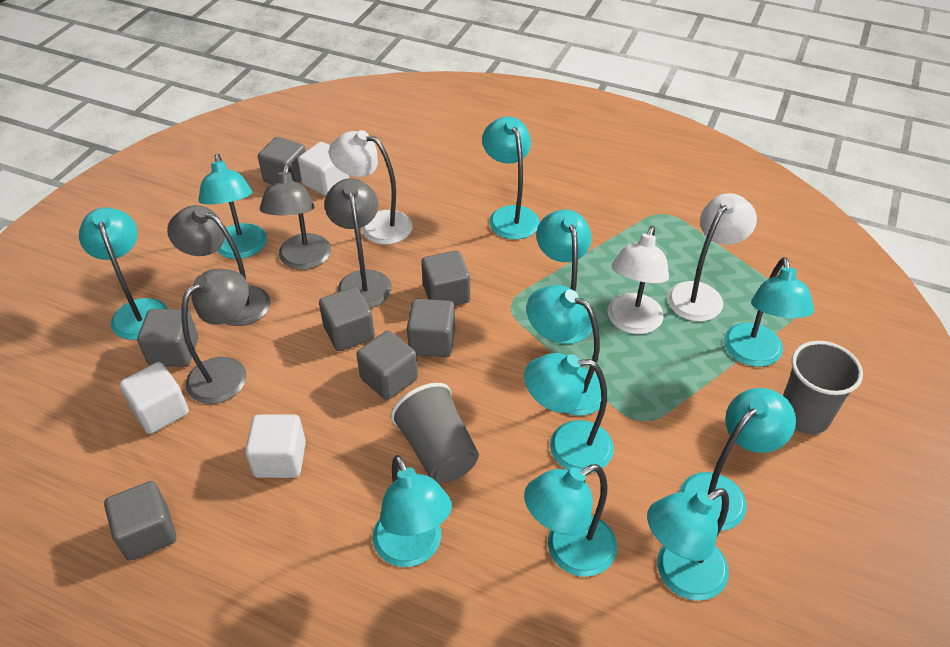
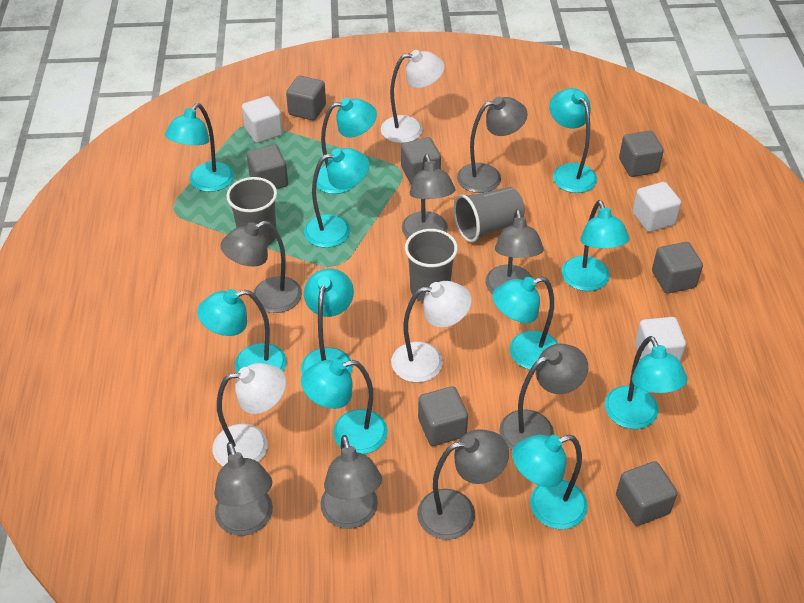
grey cup: 2 -> 3
grey lamp: 4 -> 8

